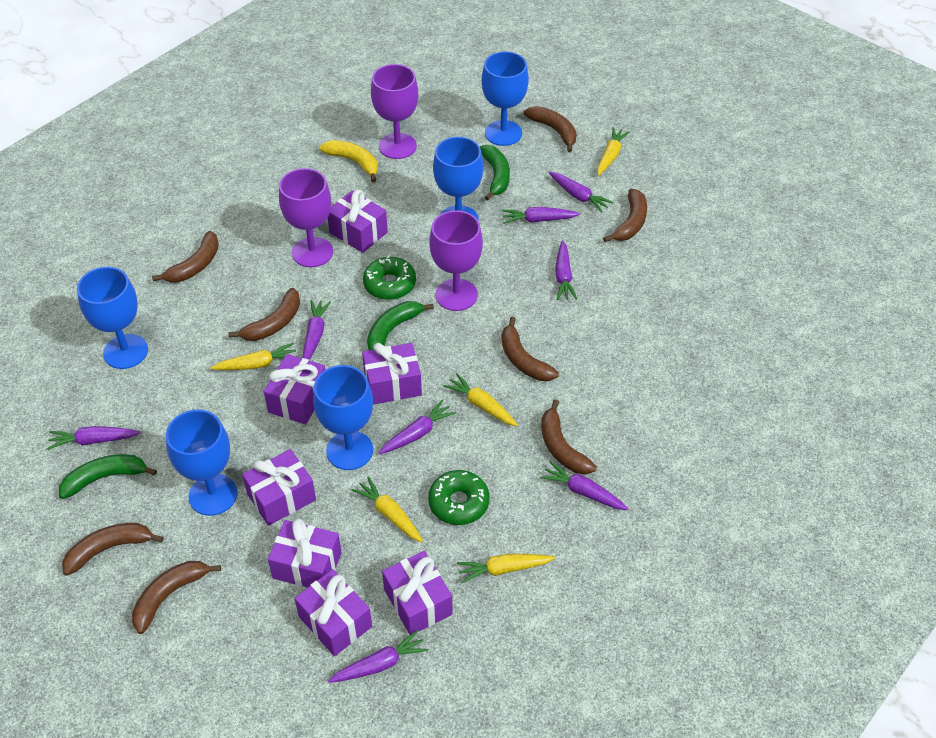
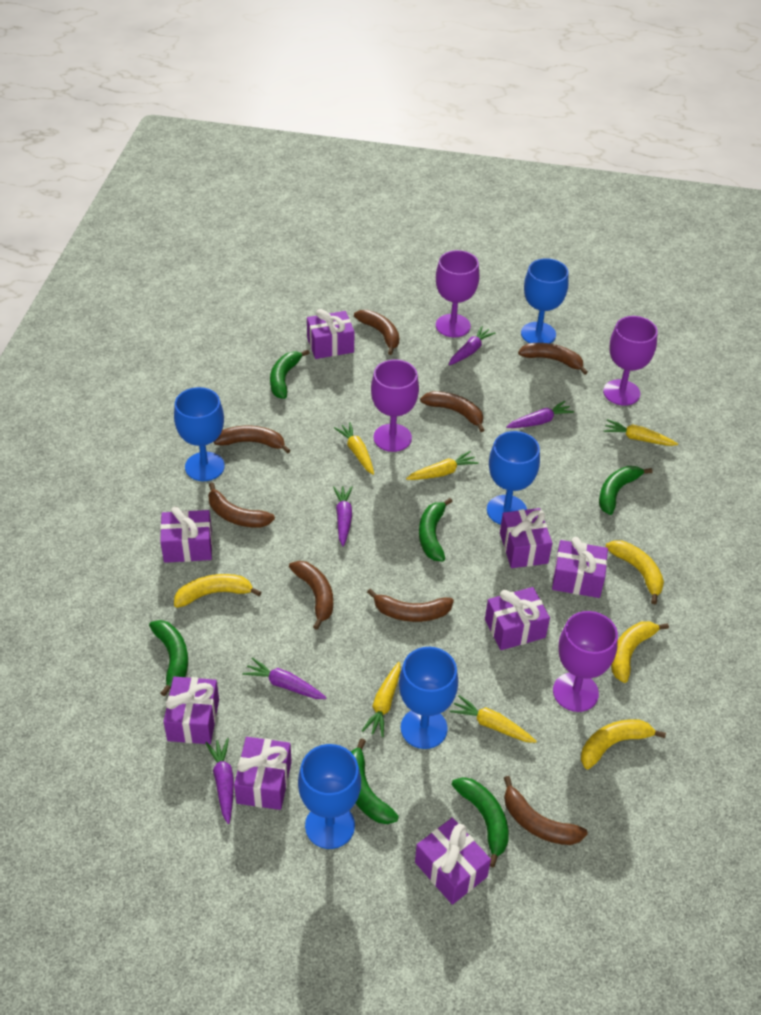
green banana: 3 -> 6
green donut: 2 -> 0
purple carrot: 8 -> 5
purple gift: 7 -> 8
purple goblet: 3 -> 4
yellow banana: 1 -> 4

